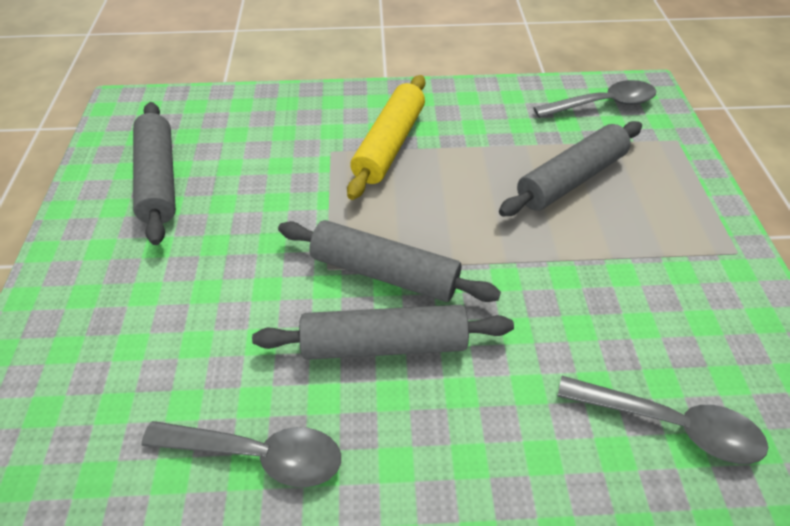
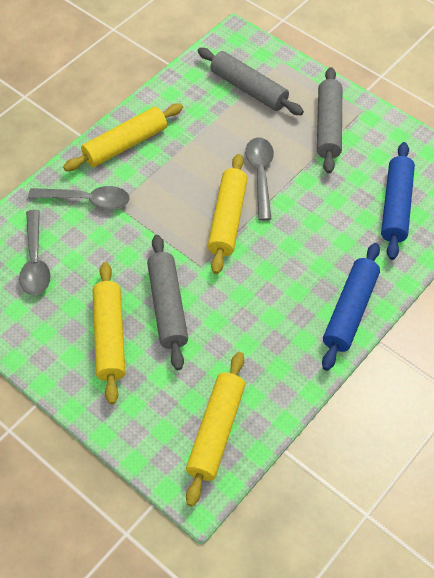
blue rolling pin: 0 -> 2
grey rolling pin: 4 -> 3
yellow rolling pin: 1 -> 4

